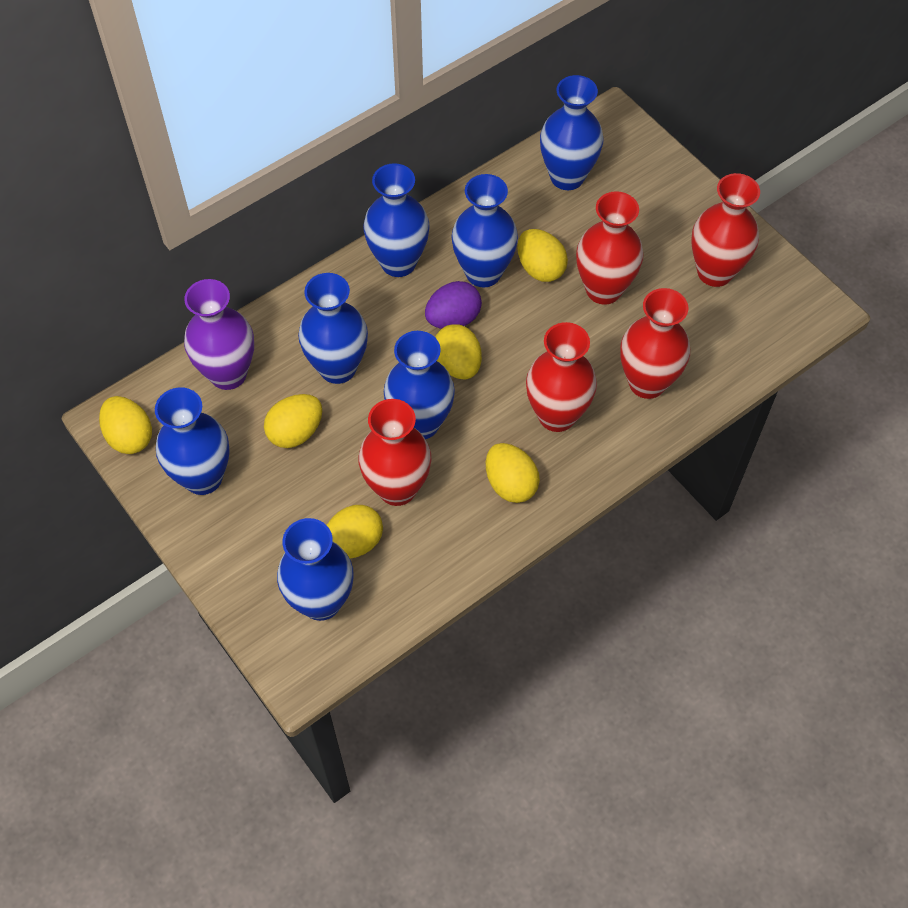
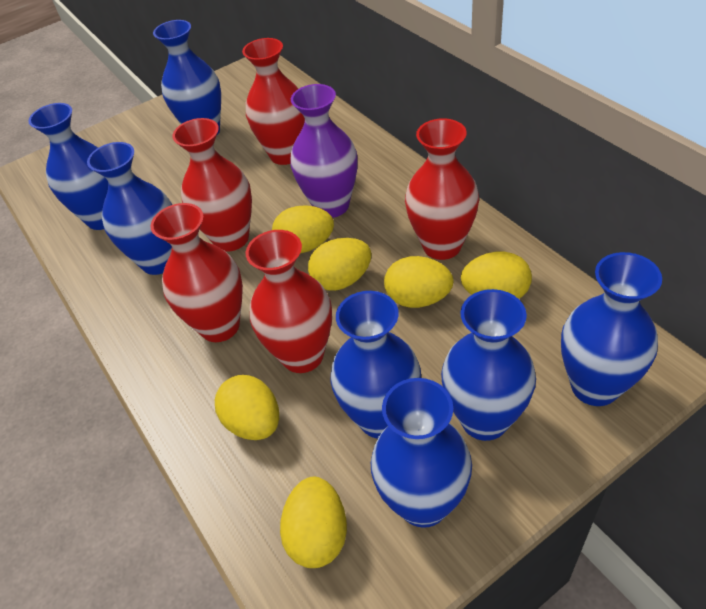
purple egg: 1 -> 0

